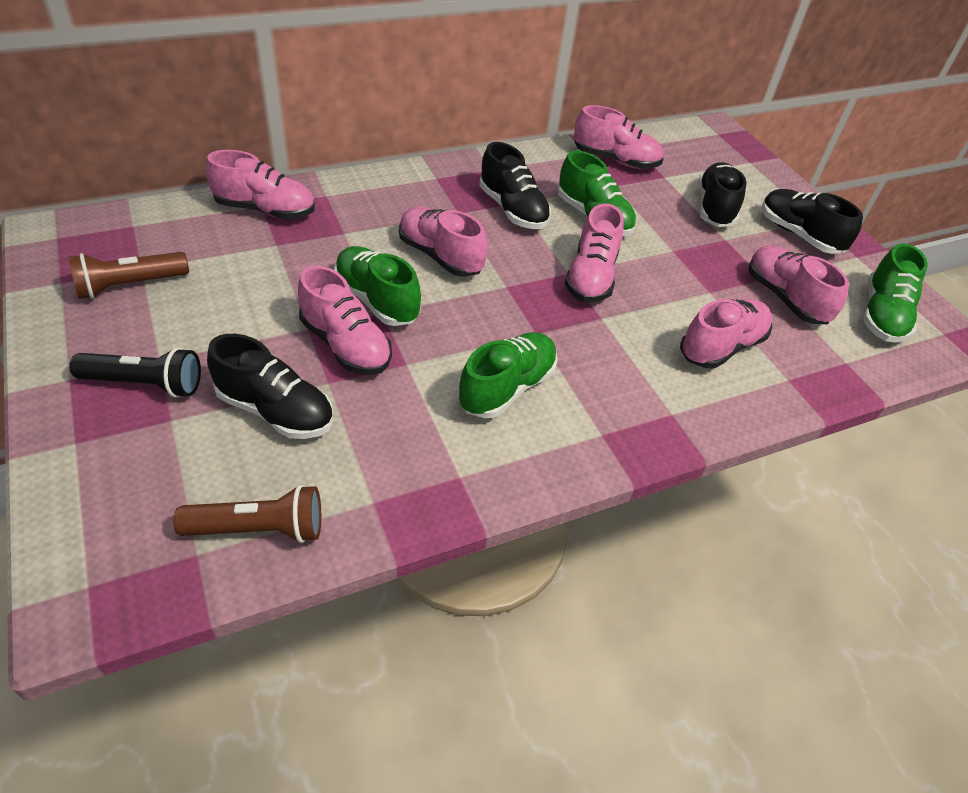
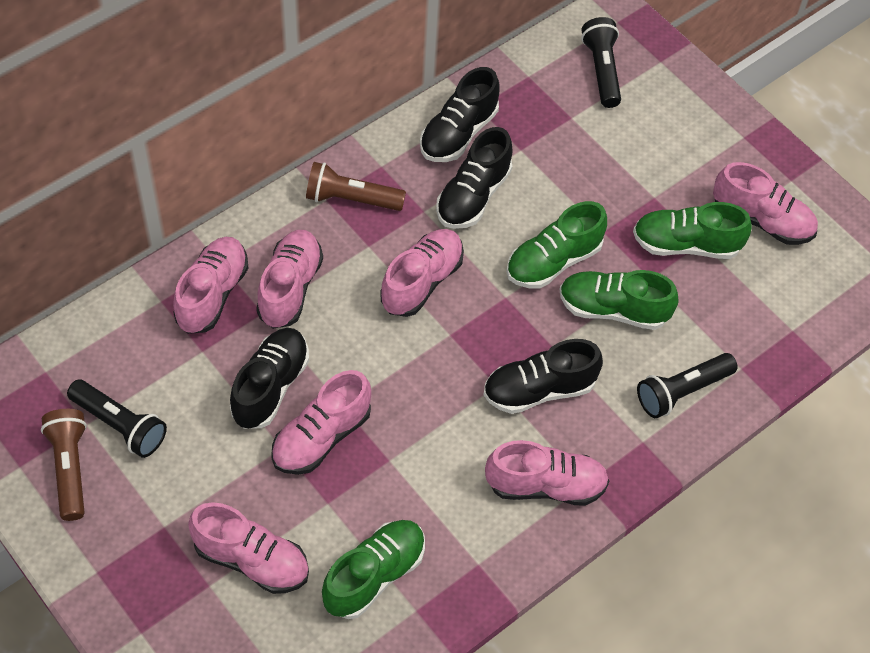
black flashlight: 1 -> 3

